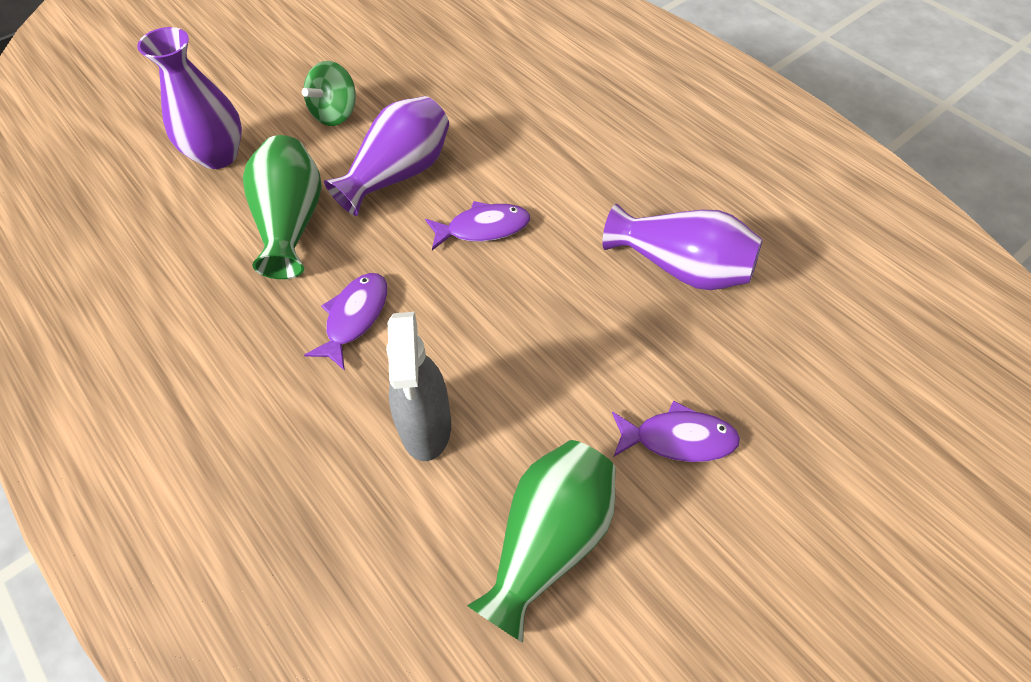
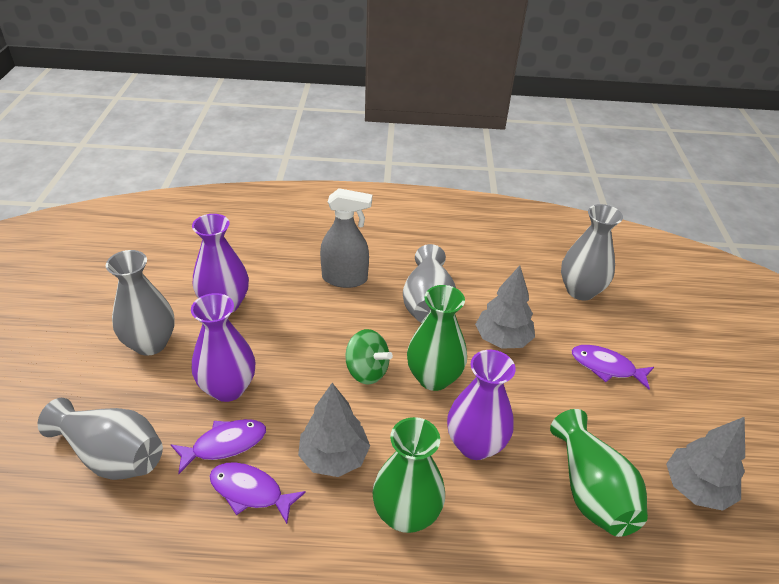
green vase: 2 -> 3
grey tree: 0 -> 3
grey vase: 0 -> 4

